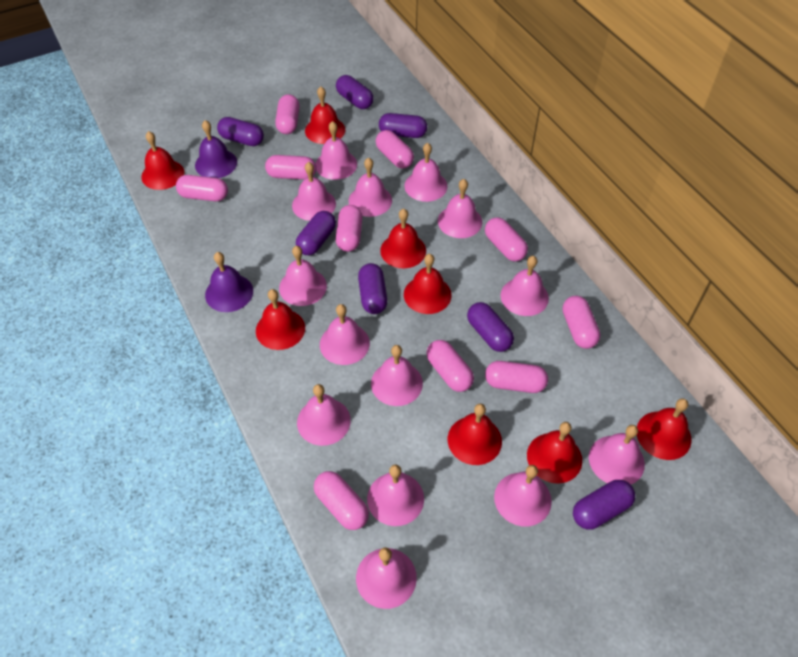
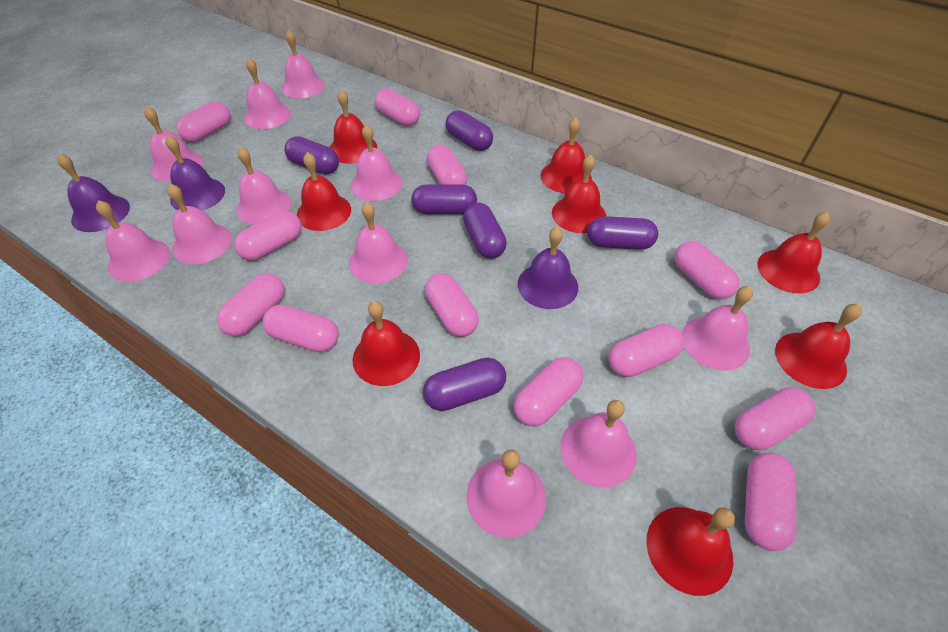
pink bell: 14 -> 11
pink capsule: 10 -> 12
purple bell: 2 -> 3
purple capsule: 7 -> 6

